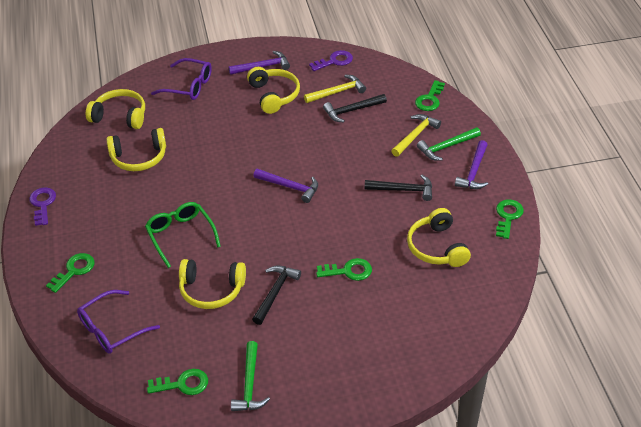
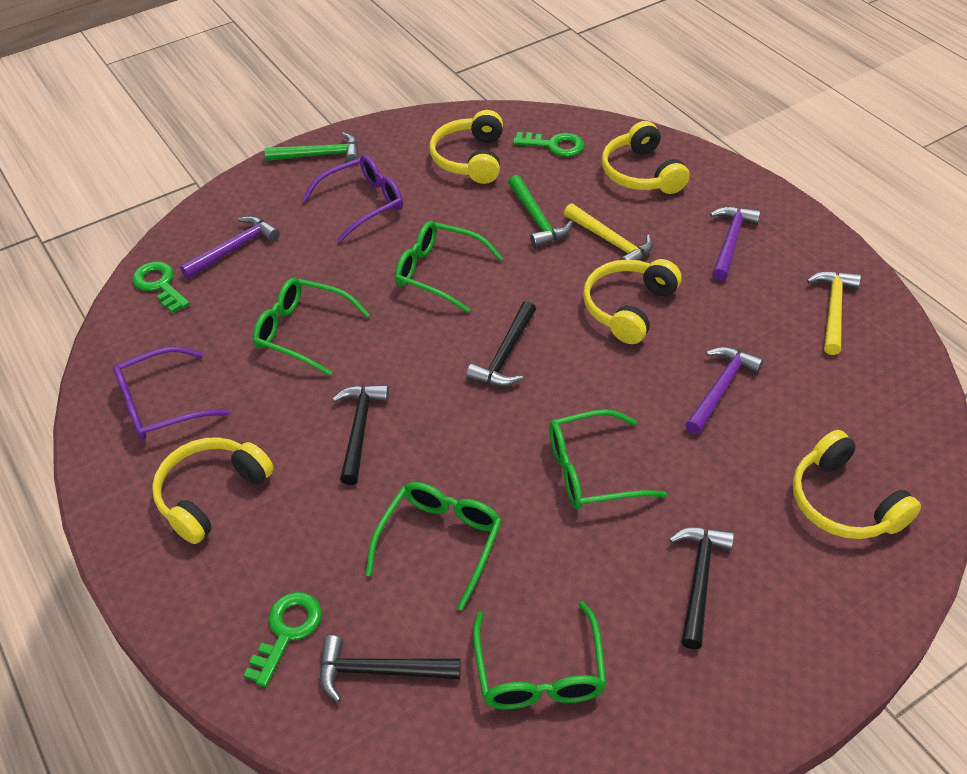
black hammer: 3 -> 4
green glasses: 1 -> 5
green key: 5 -> 3
purple key: 2 -> 0

